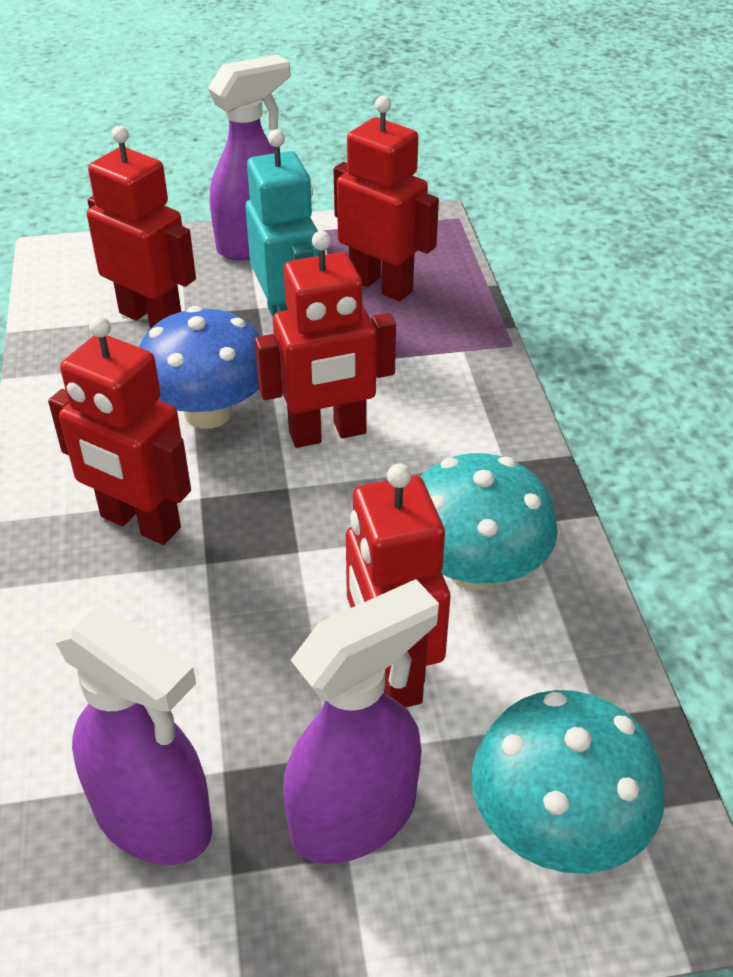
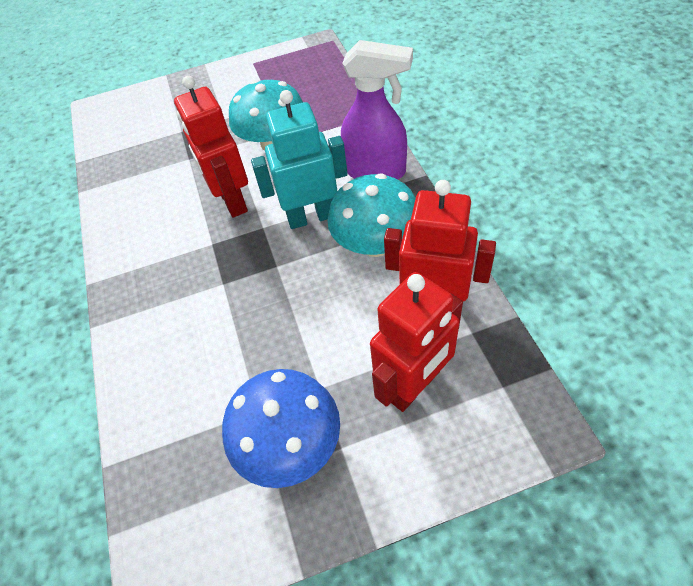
purple spray bottle: 3 -> 1
red robot: 5 -> 3

